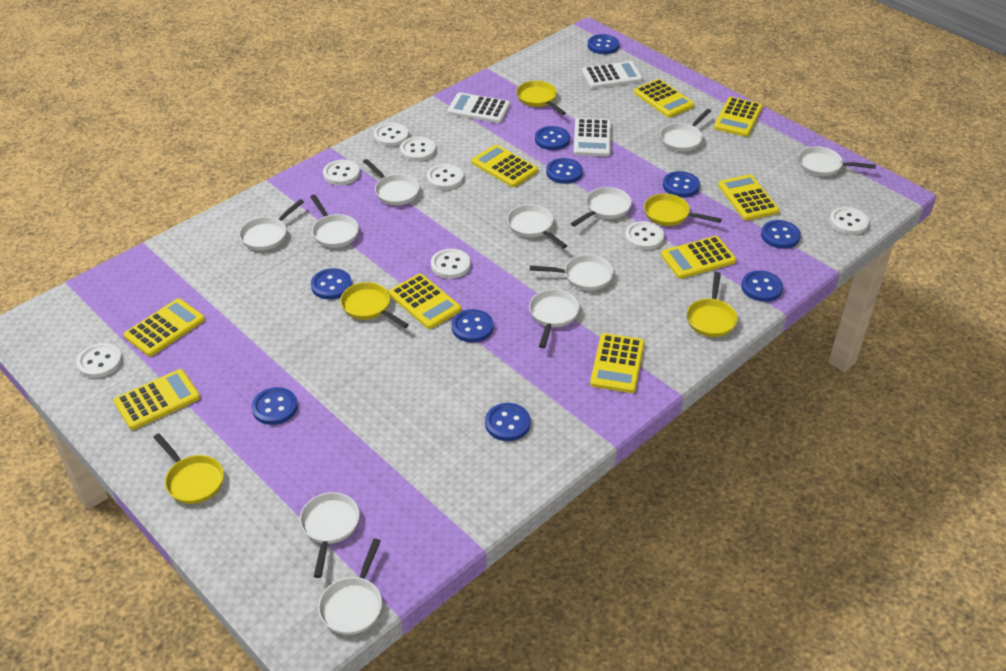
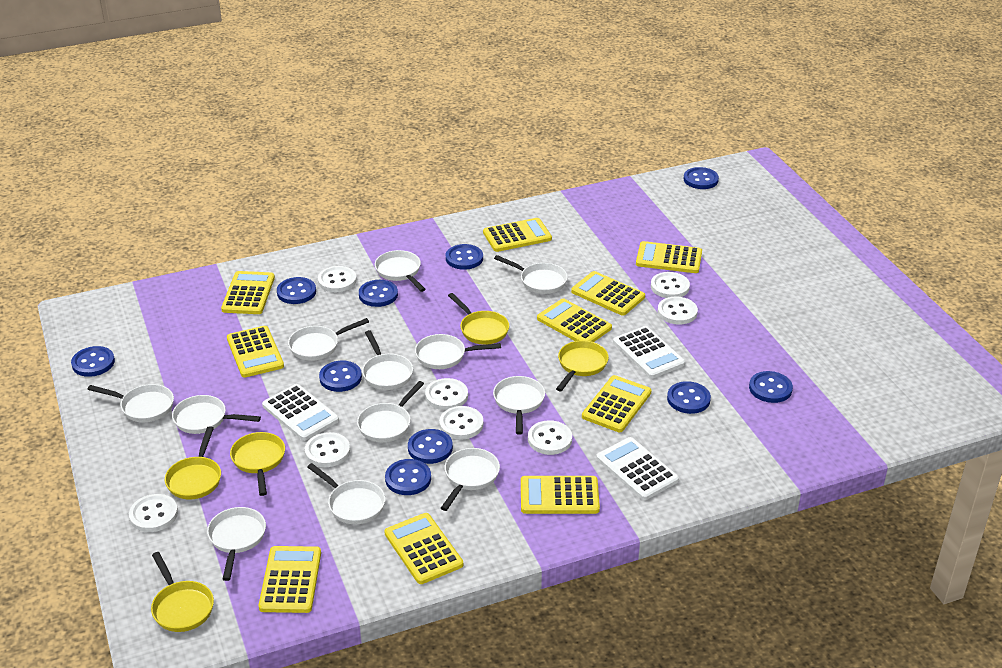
white pan: 11 -> 12
yellow calculator: 9 -> 10

